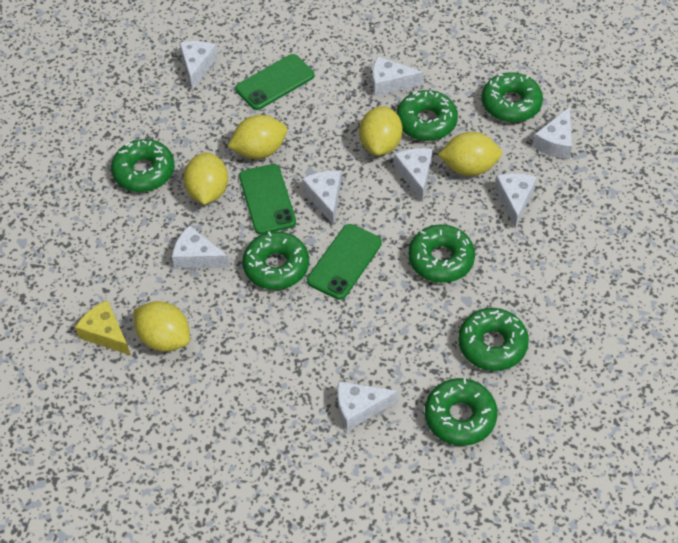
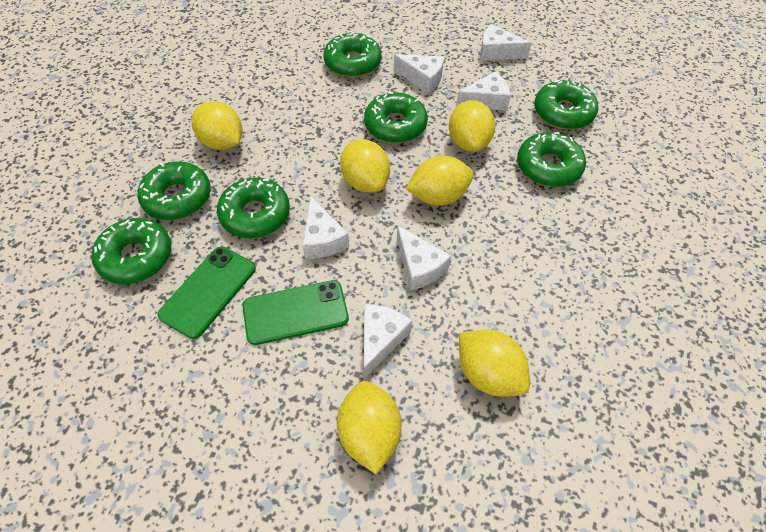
green phone: 3 -> 2
white cheese: 8 -> 6
yellow cheese: 1 -> 0
yellow lemon: 5 -> 6

